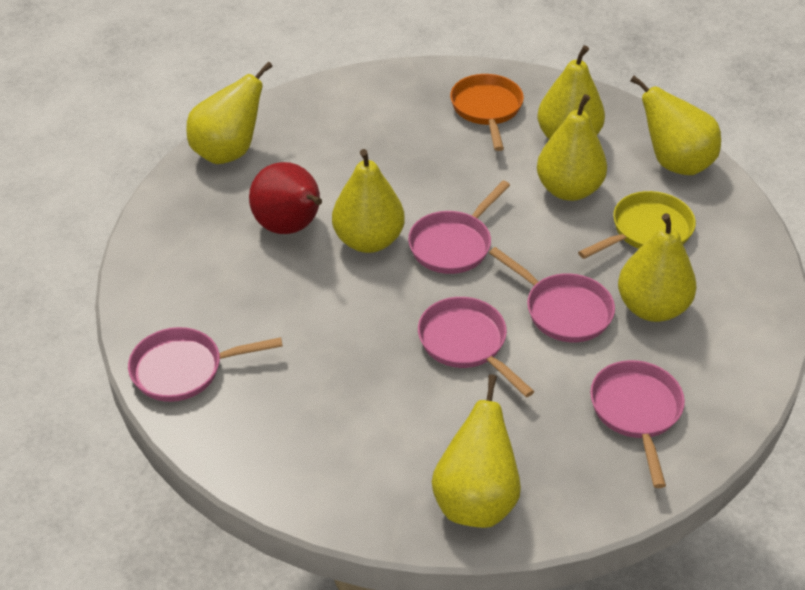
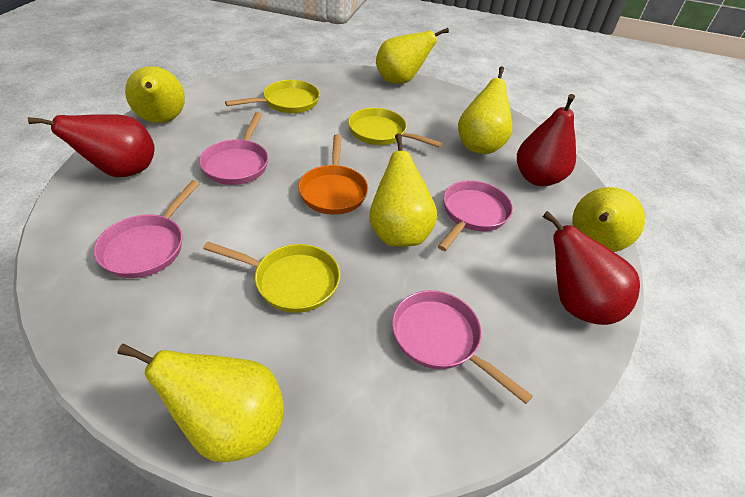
pink pan: 5 -> 4
red pear: 1 -> 3
yellow pan: 1 -> 3
yellow pear: 7 -> 6

